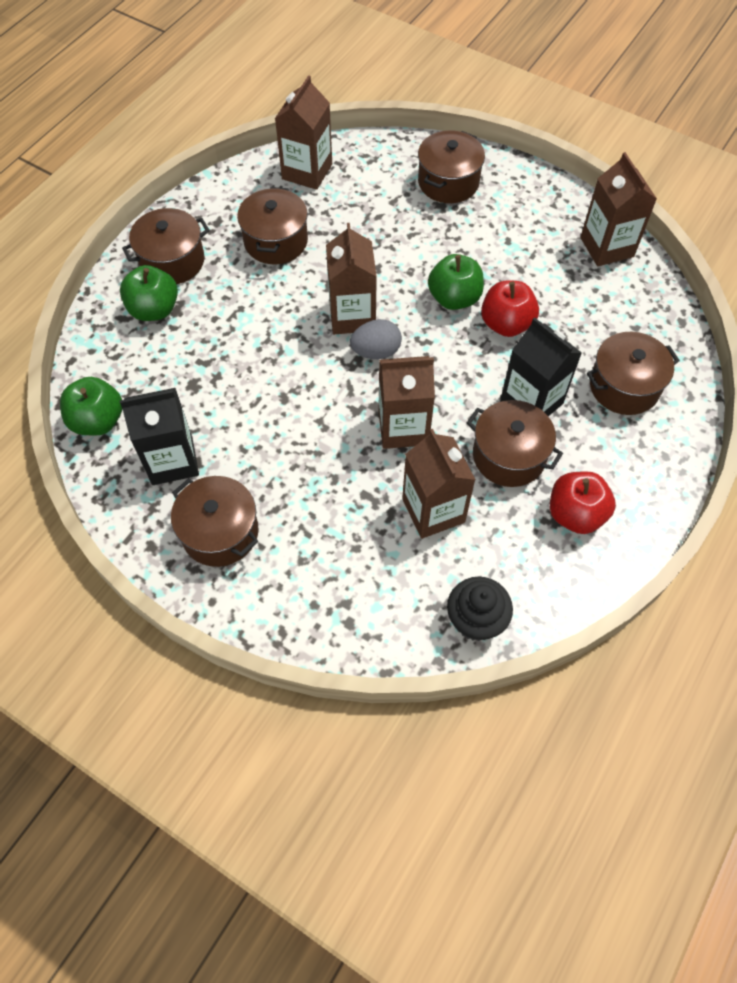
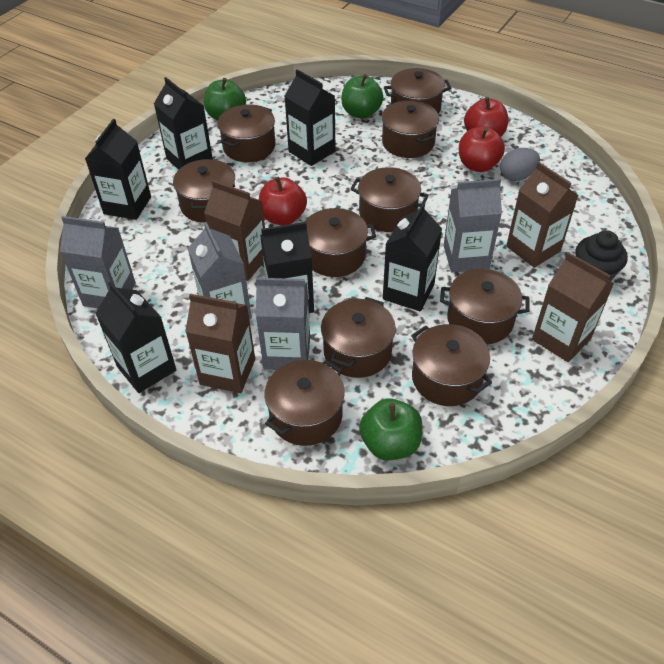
black carton: 2 -> 6
brown carton: 5 -> 4
brown pot: 6 -> 10
grey carton: 0 -> 4
red apple: 2 -> 3

